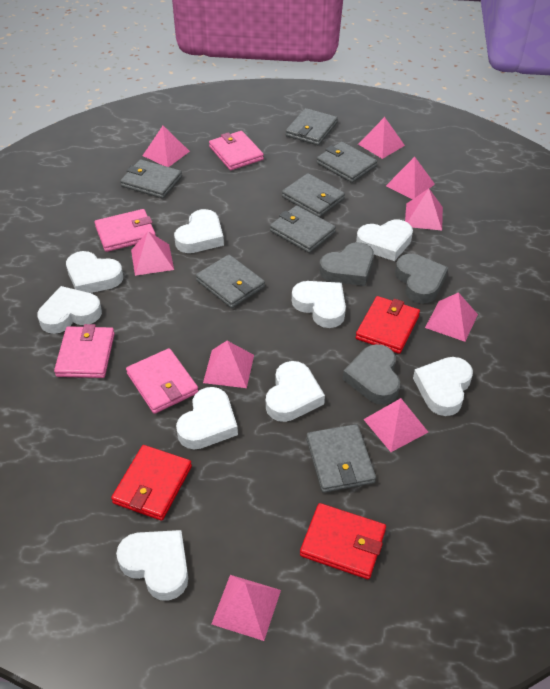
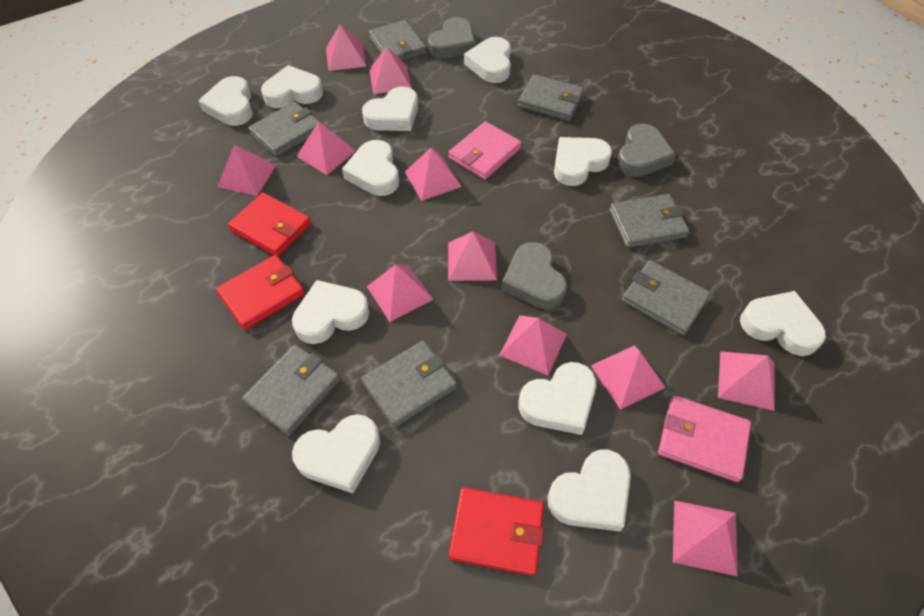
pink pyramid: 9 -> 11
pink wallet: 4 -> 2
white heart: 9 -> 11

